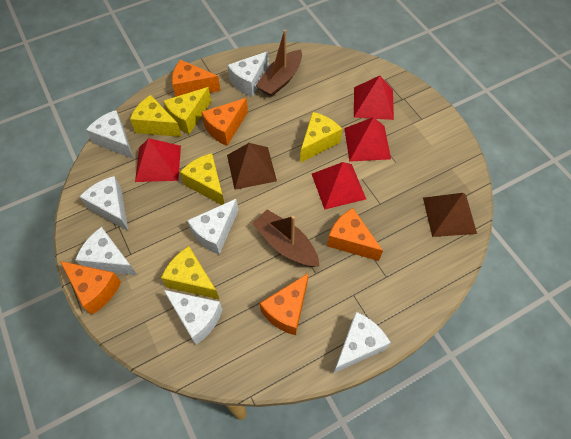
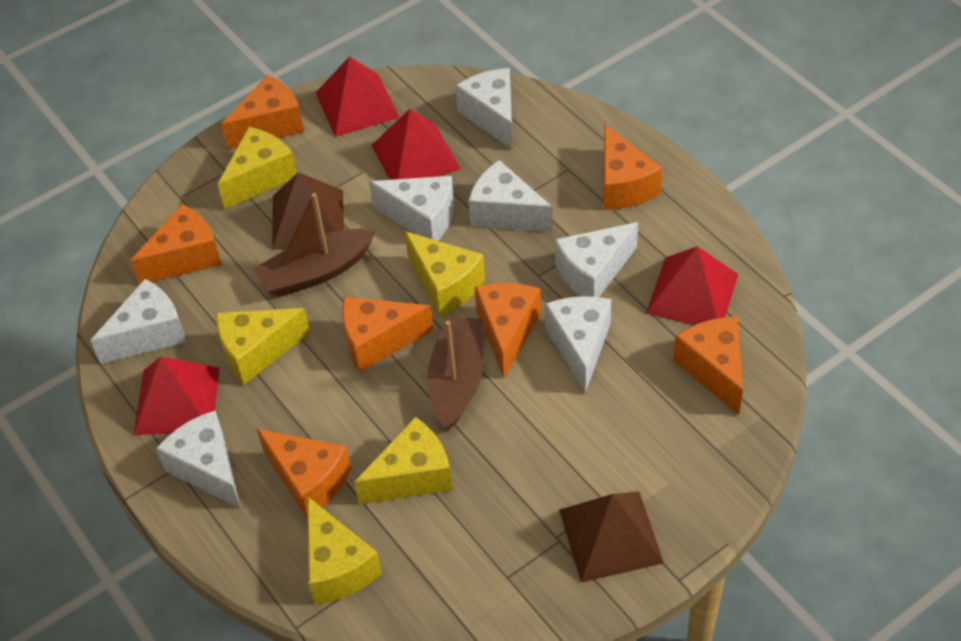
orange cheese: 5 -> 7

